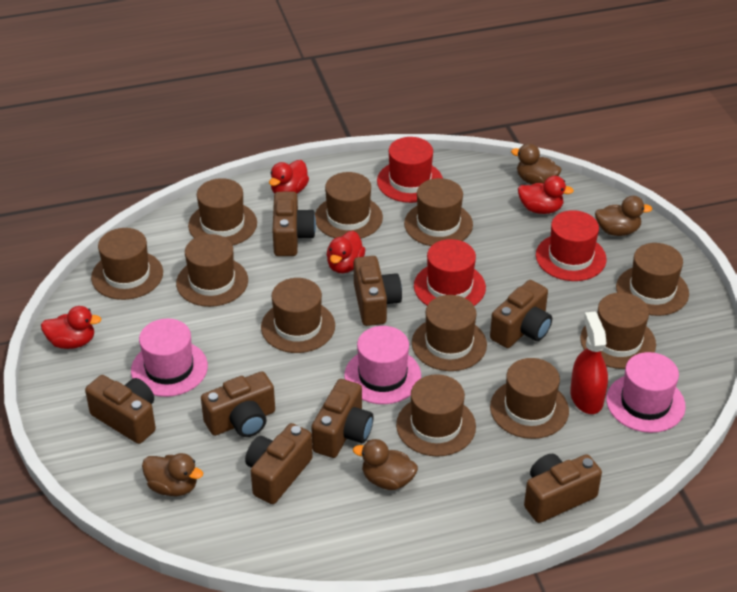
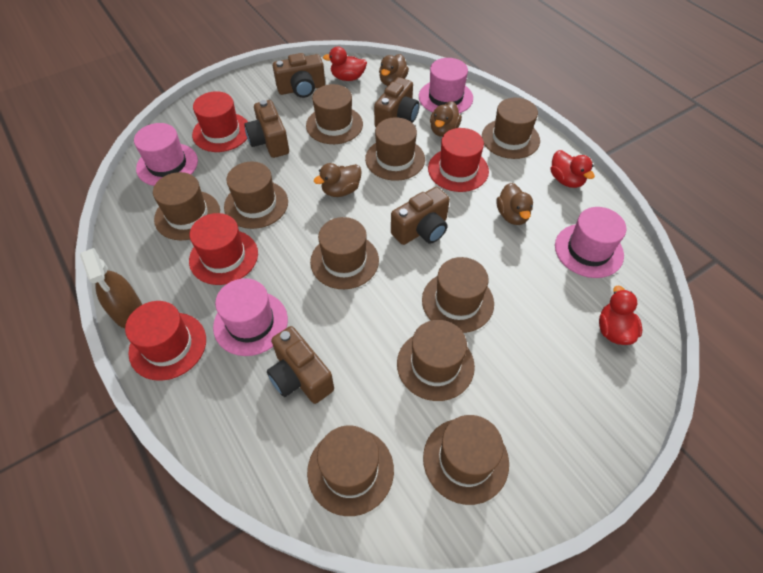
brown camera: 8 -> 5
brown hat: 11 -> 10
brown spray bottle: 0 -> 1
pink hat: 3 -> 4
red duck: 4 -> 3
red hat: 3 -> 4
red spray bottle: 1 -> 0

